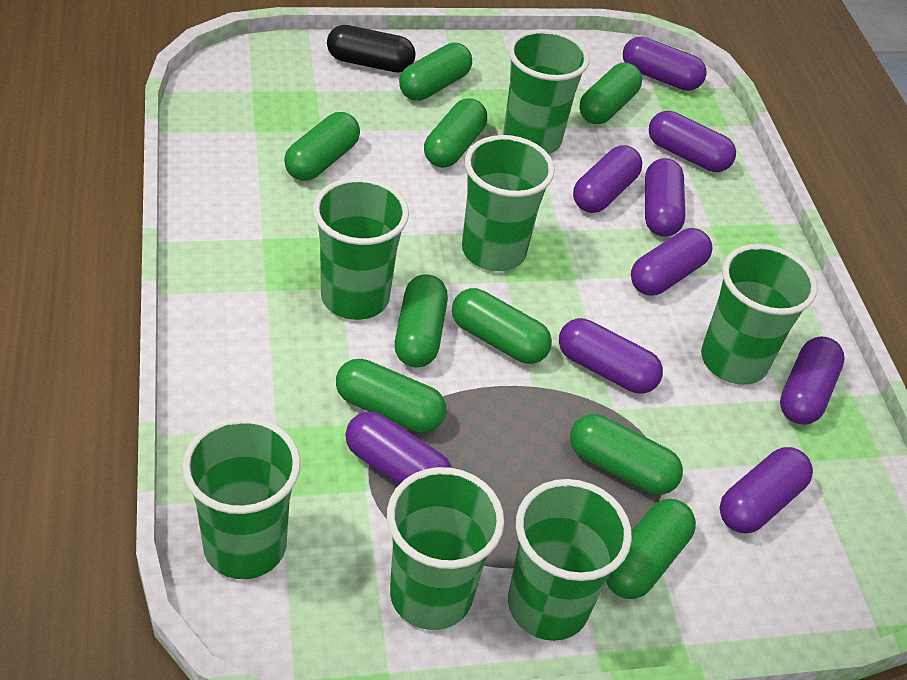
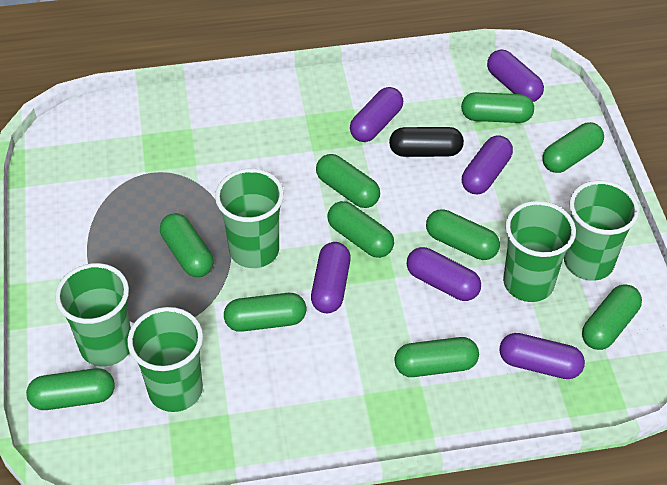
green capsule: 9 -> 10
green cup: 7 -> 5
purple capsule: 9 -> 6

